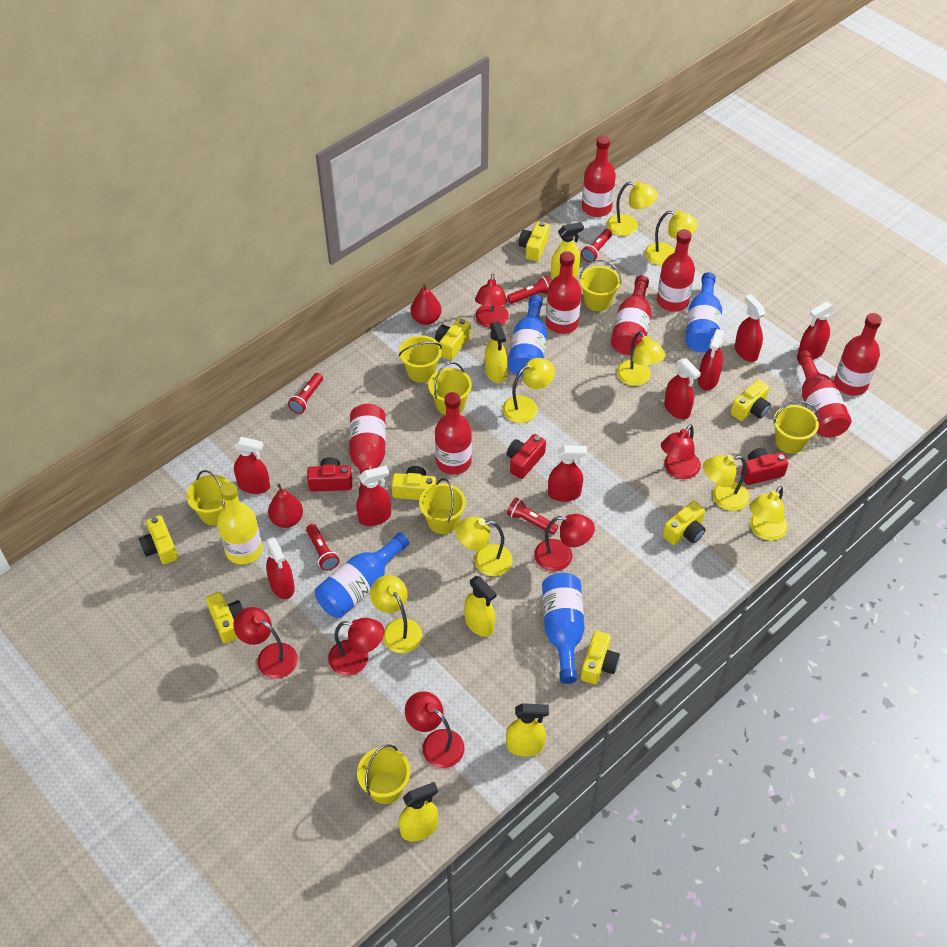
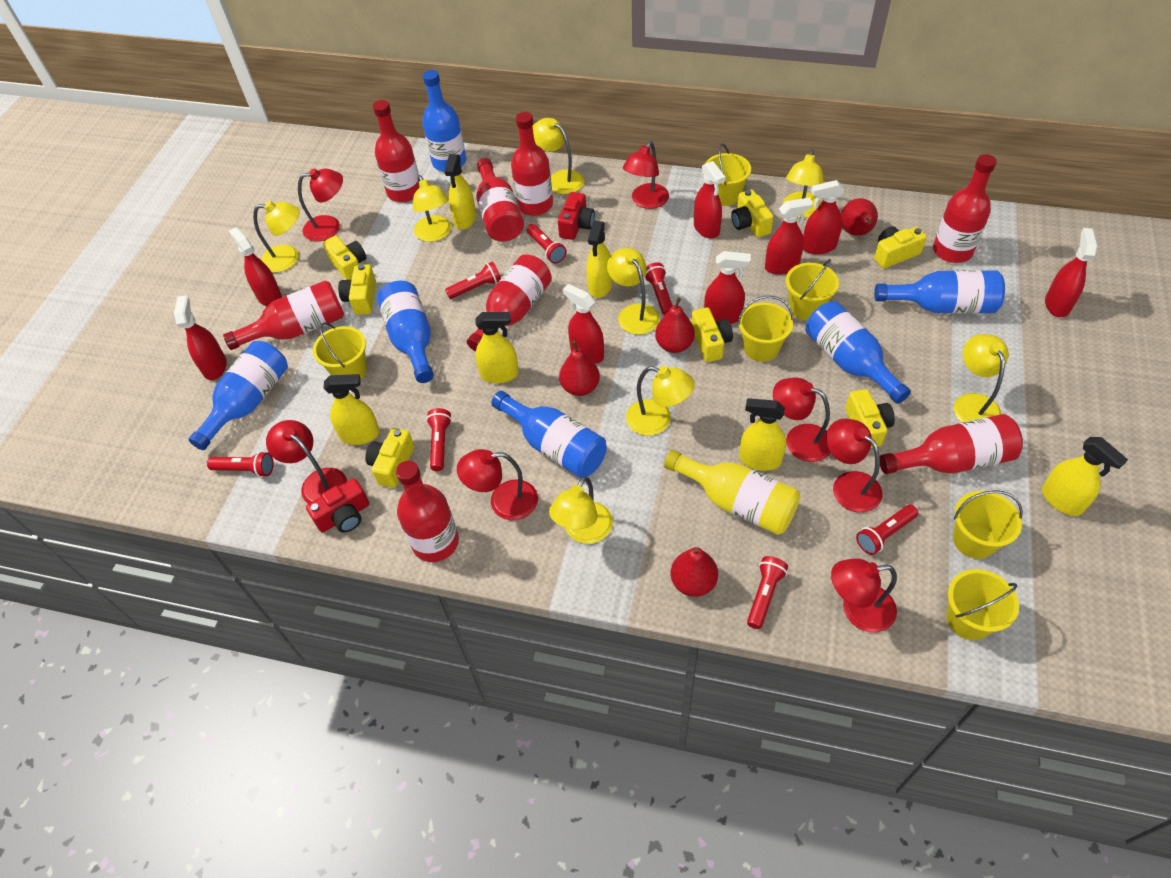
blue bottle: 4 -> 6
red camera: 3 -> 2
red flashlight: 5 -> 7
red lamp: 6 -> 7
red pear: 2 -> 4
yellow bucket: 7 -> 6
yellow camera: 8 -> 7
yellow spray bottle: 5 -> 6

